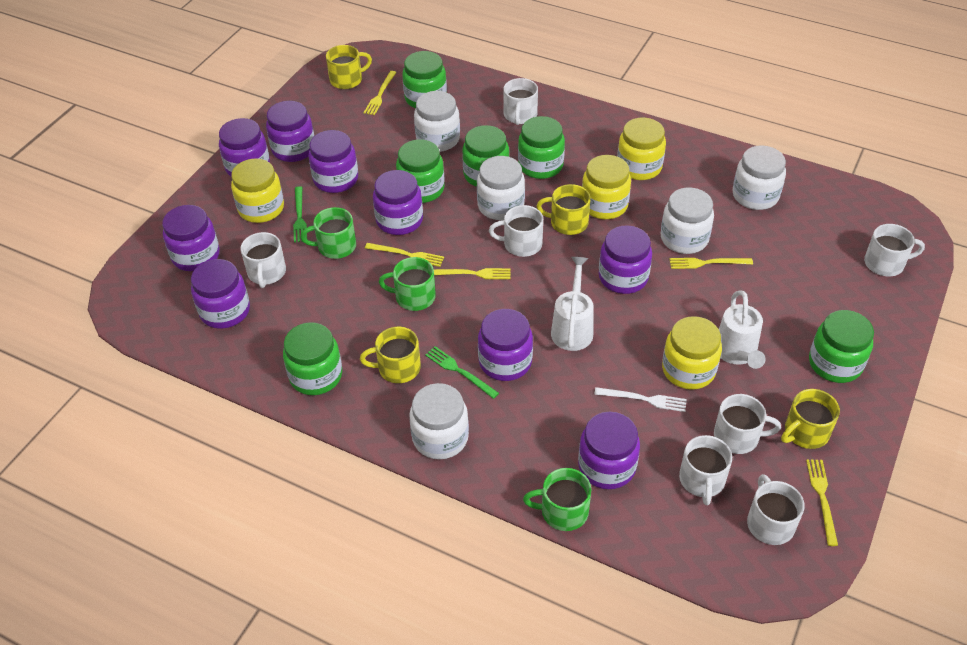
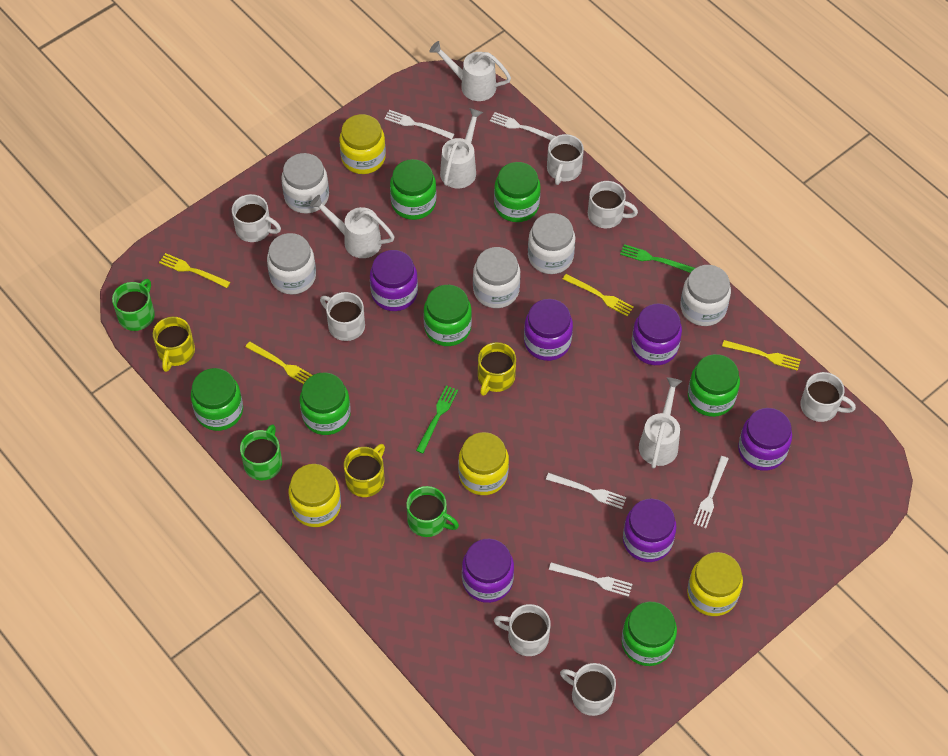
green jar: 6 -> 7
purple jar: 9 -> 6
white fork: 1 -> 5
white watering can: 2 -> 4
yellow fork: 5 -> 4
yellow mug: 4 -> 3

